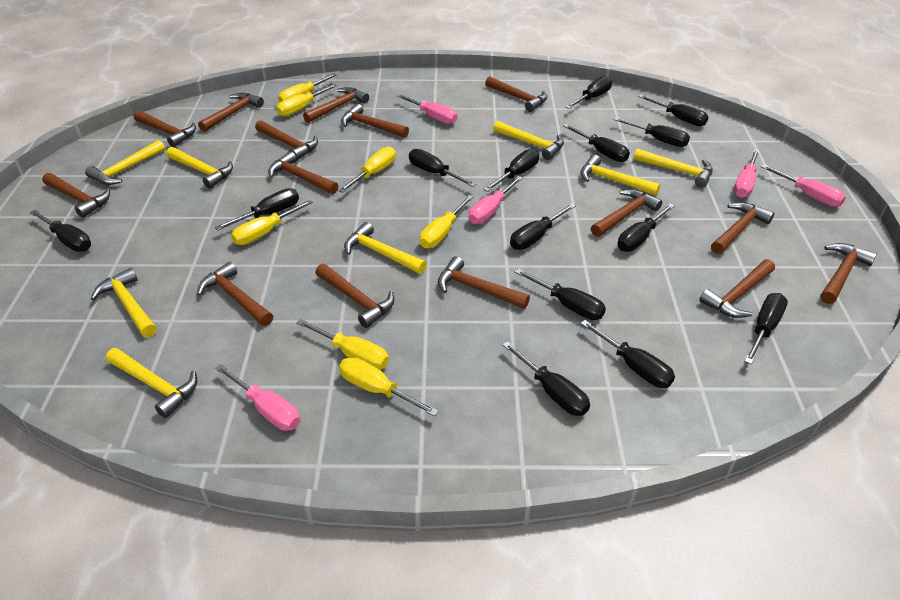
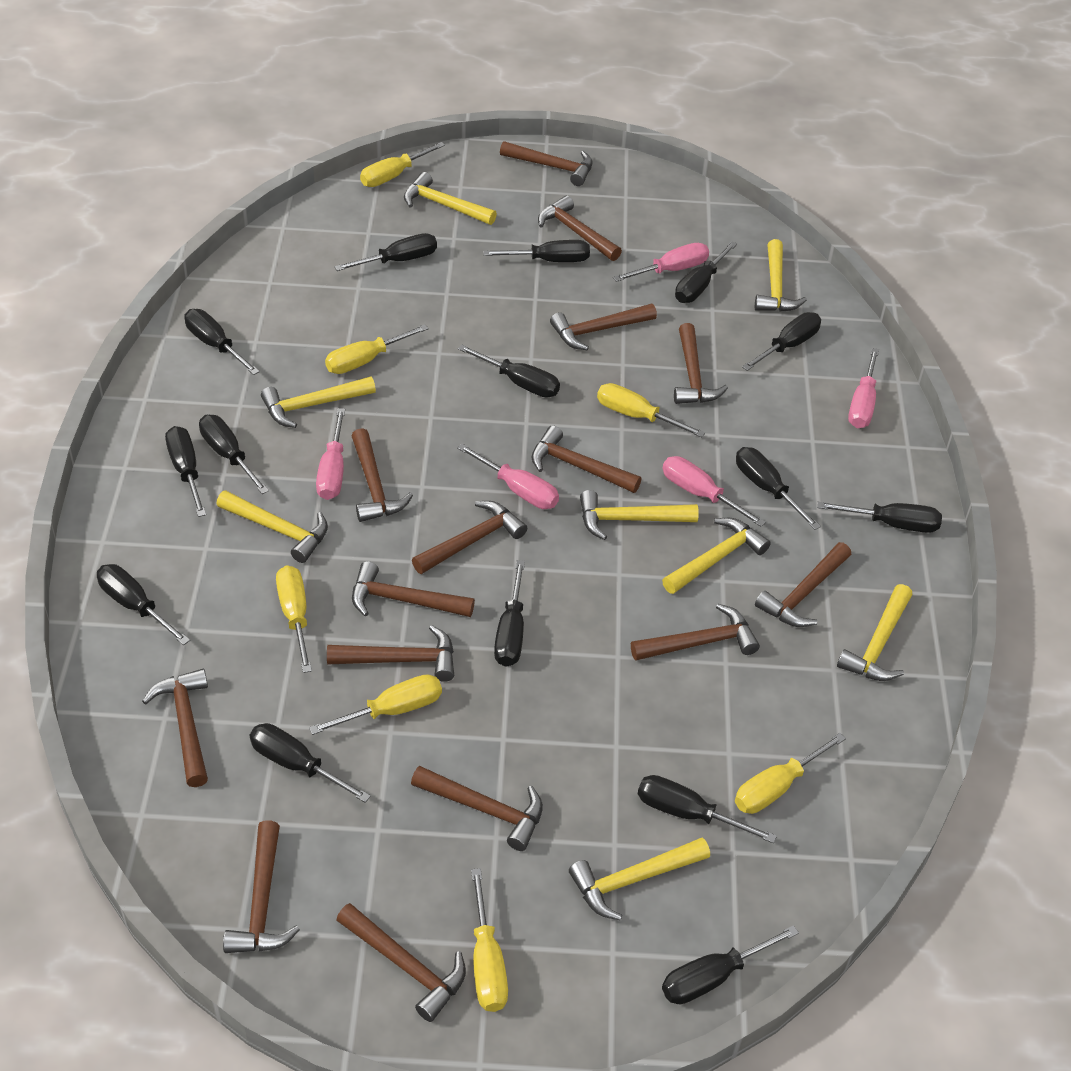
black screwdriver: 14 -> 15

